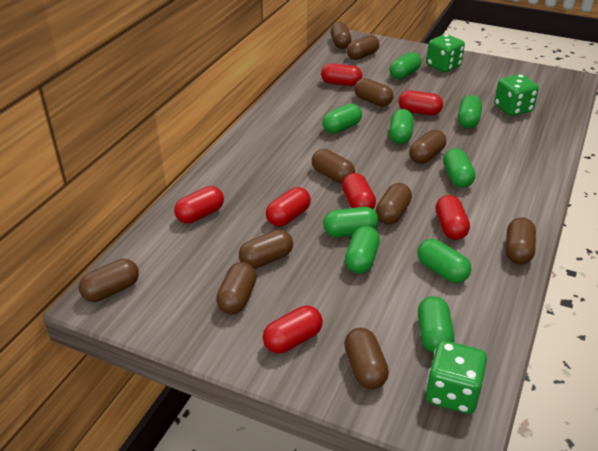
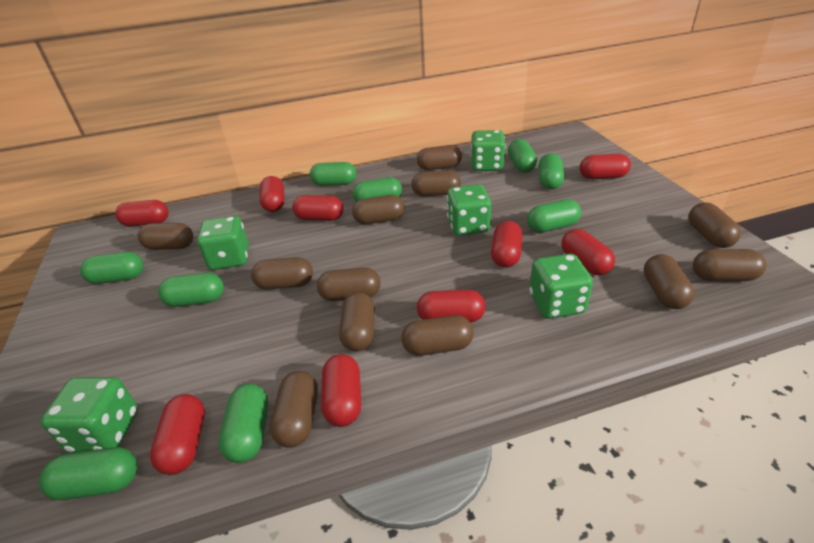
brown capsule: 11 -> 12
green dice: 3 -> 5
red capsule: 7 -> 9

